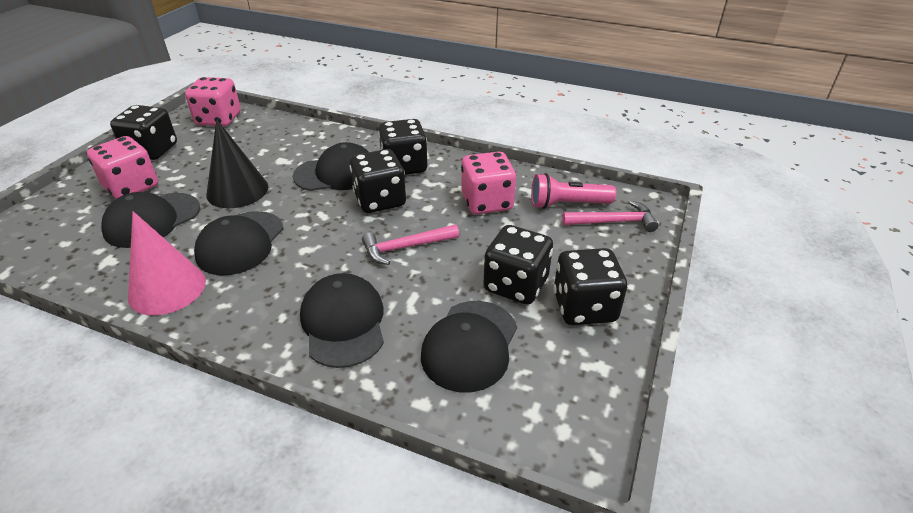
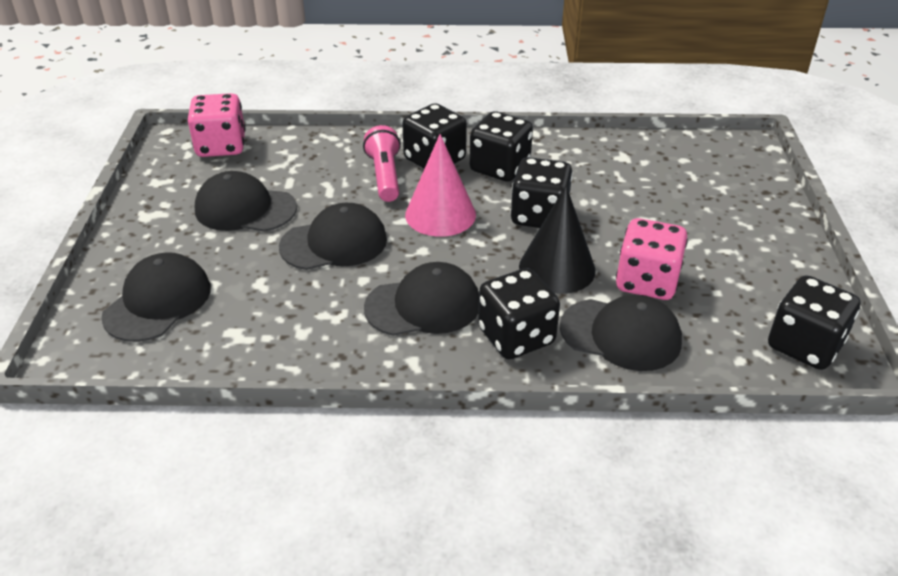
pink dice: 3 -> 2
pink hammer: 2 -> 0

